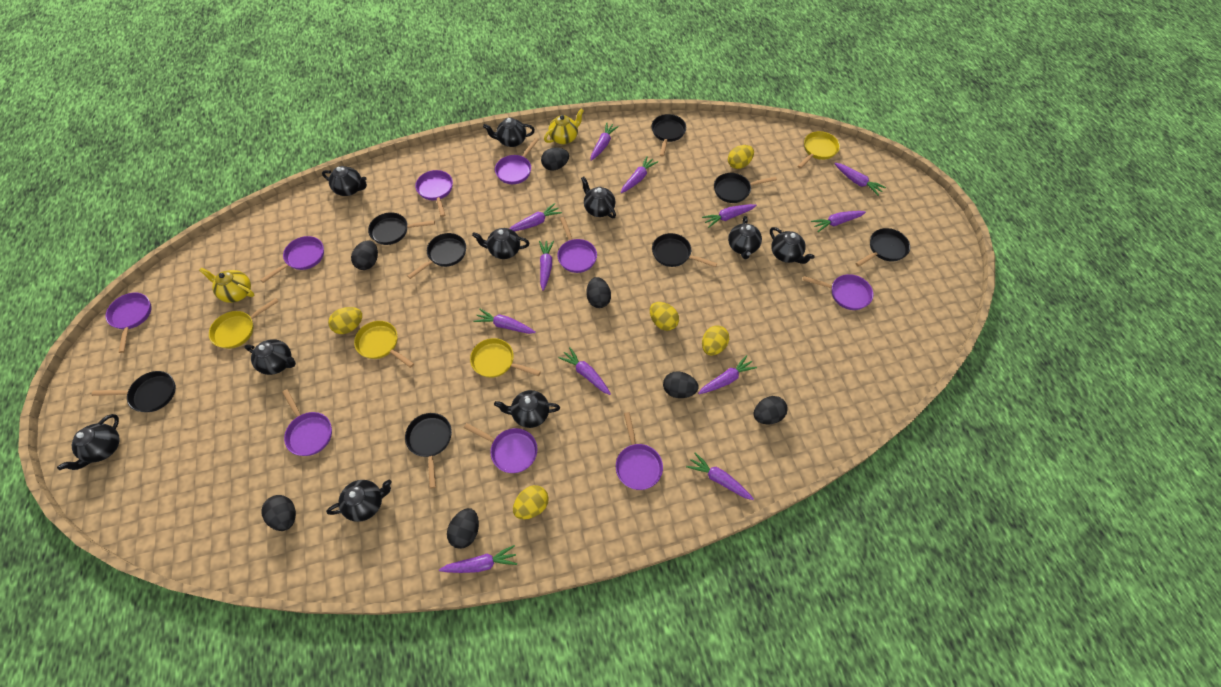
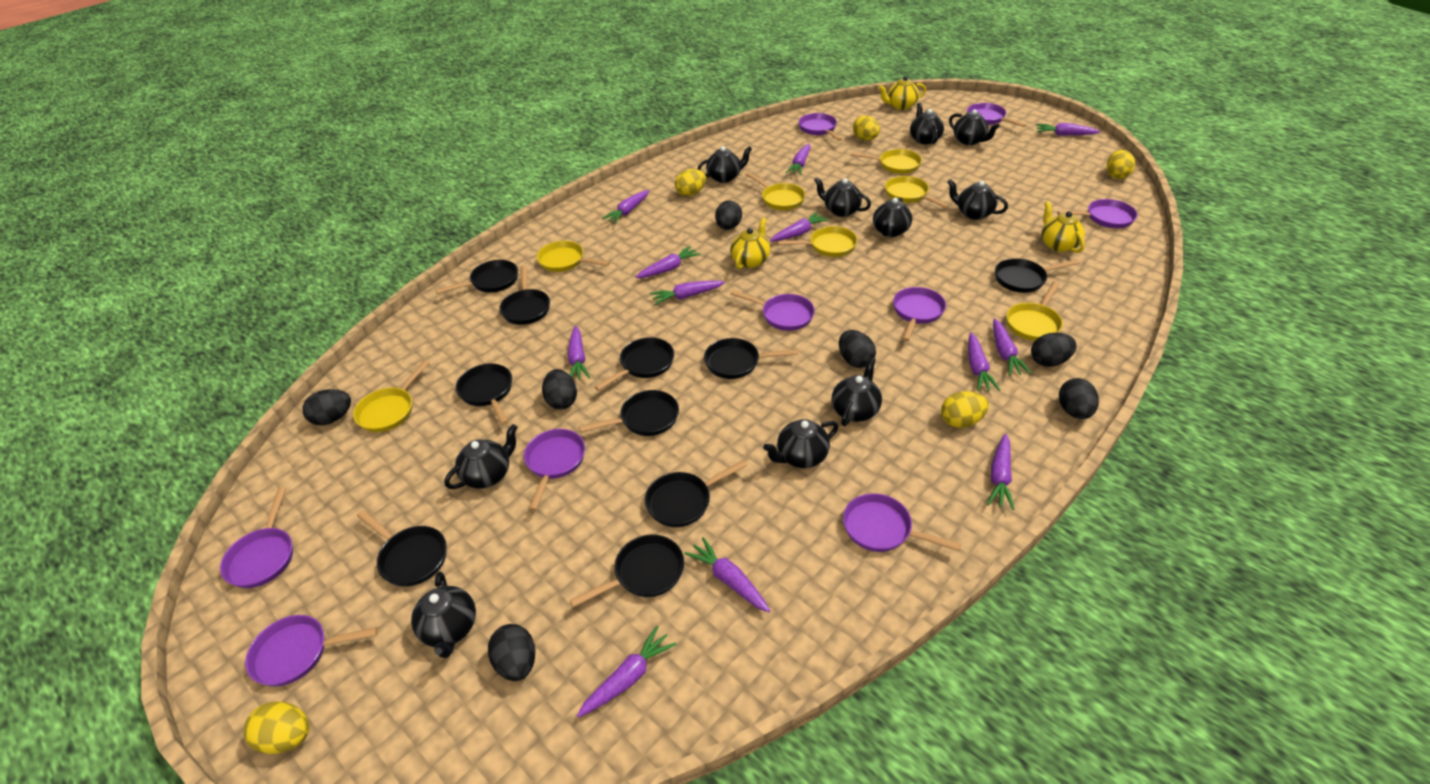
black pan: 8 -> 10
yellow pan: 4 -> 7
yellow teapot: 2 -> 3

